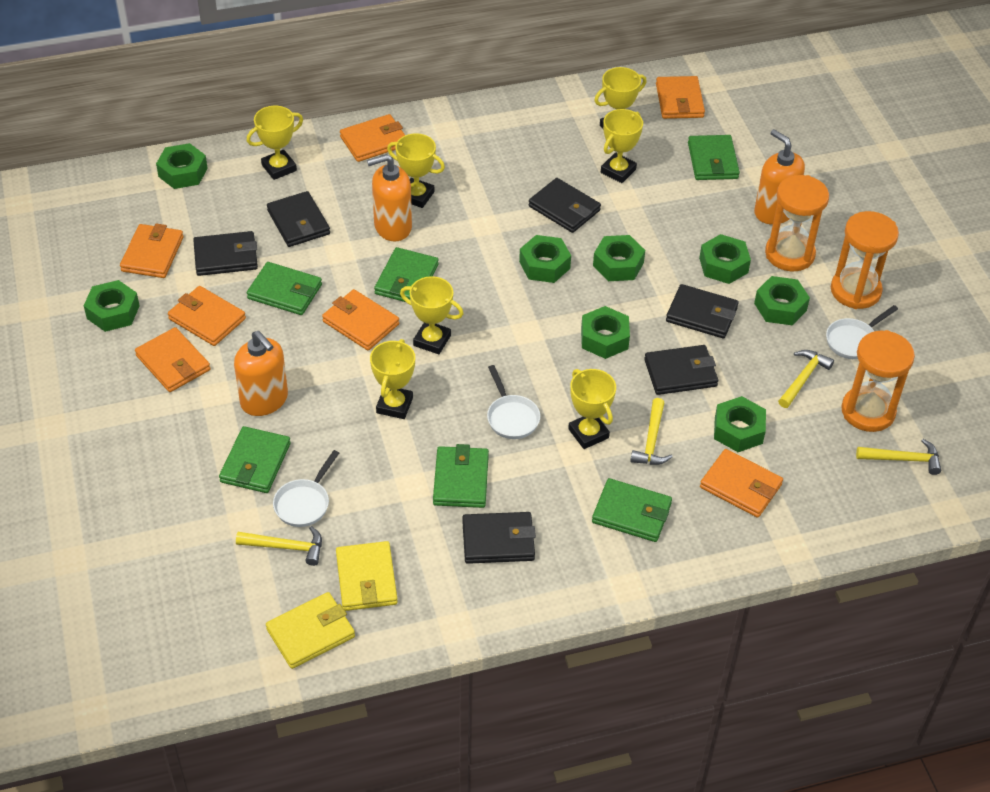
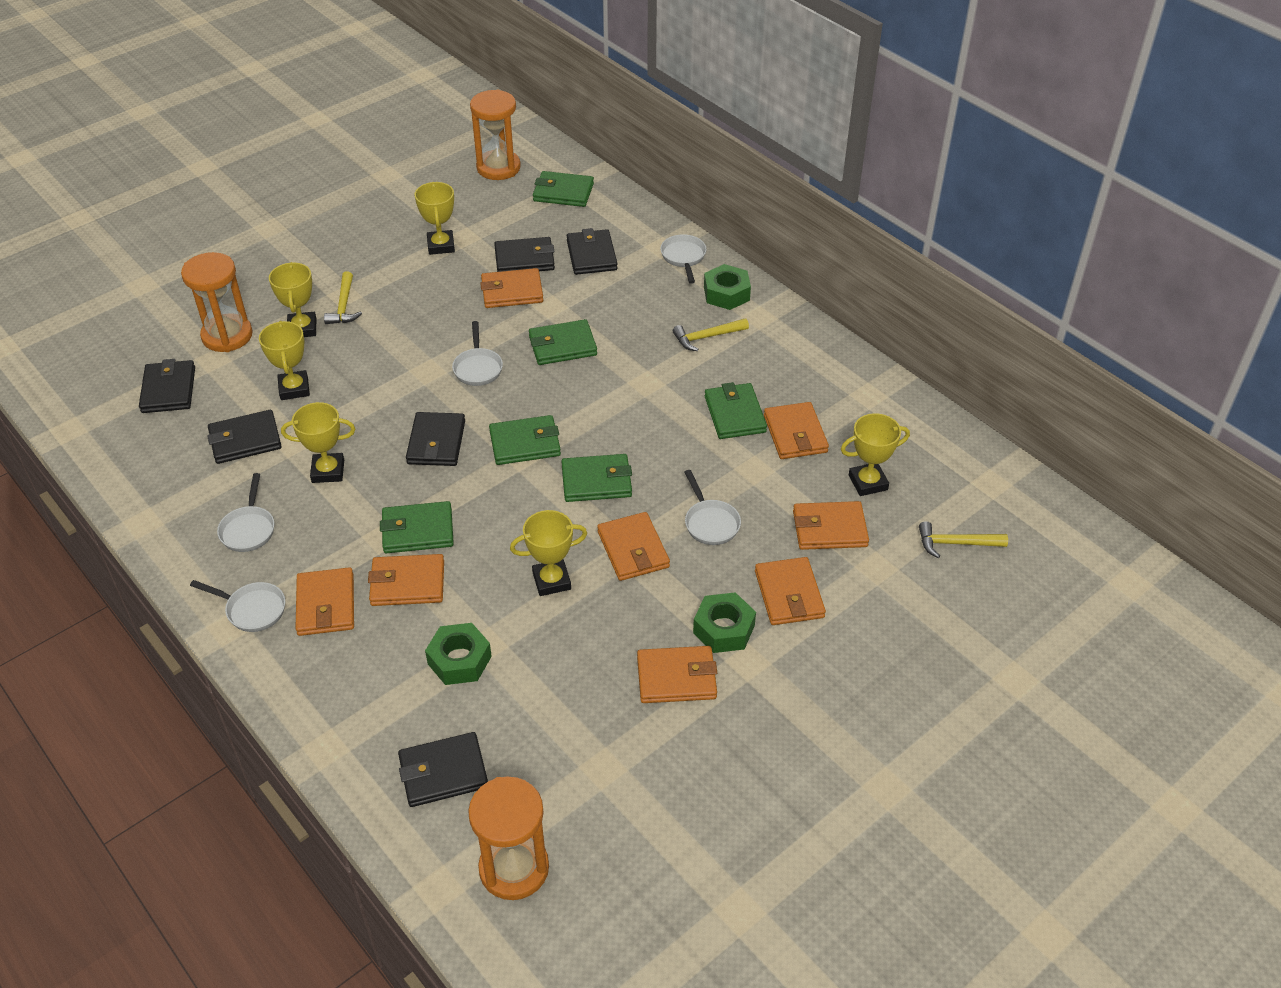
green nut: 8 -> 3
orange soap dispenser: 3 -> 0
orange wallet: 7 -> 8
white pan: 3 -> 5
yellow hammer: 4 -> 3
yellow trophy: 7 -> 6
yellow wallet: 2 -> 0

